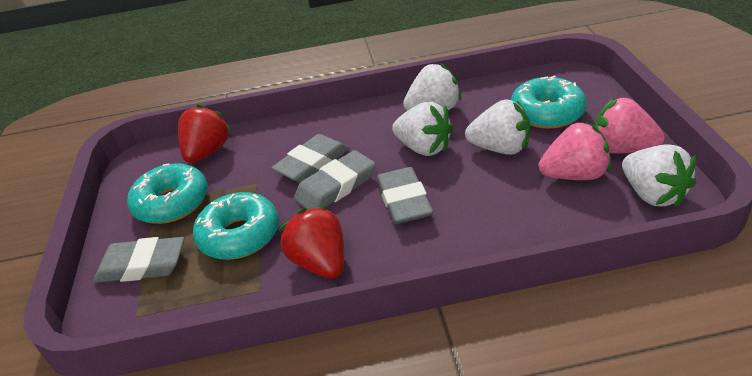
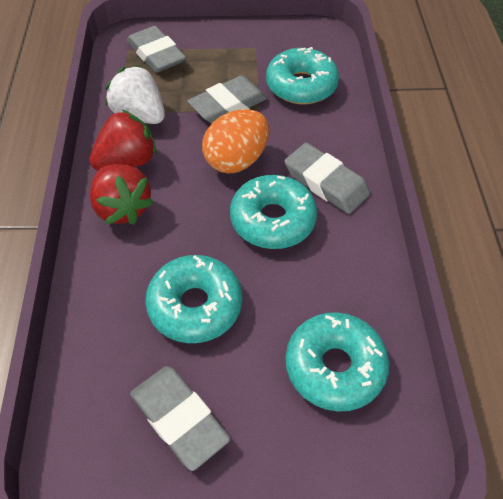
orange egg: 0 -> 1
pink strawberry: 2 -> 0
turquoise donut: 3 -> 4
white strawberry: 4 -> 1

